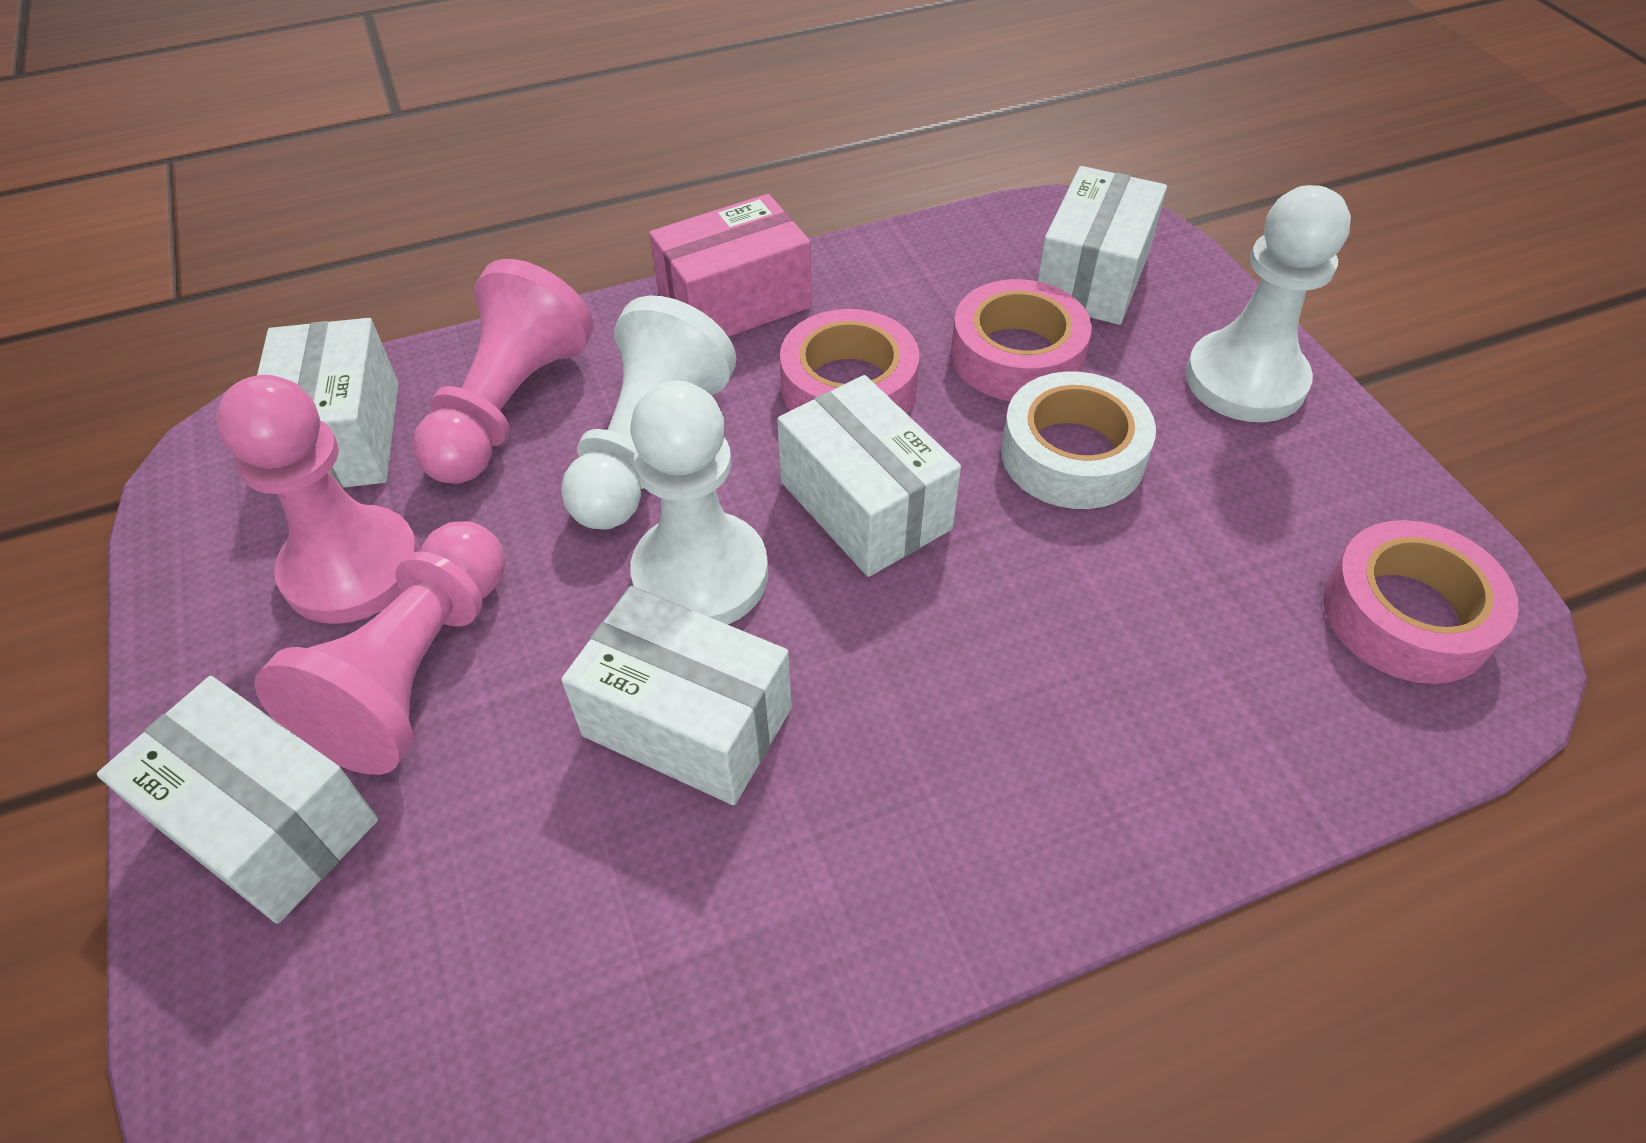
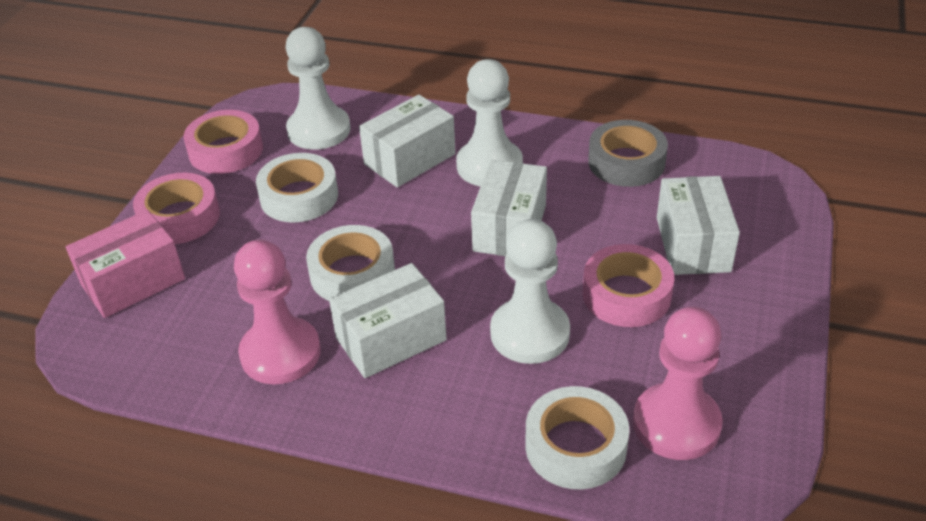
grey tape: 0 -> 1
pink pawn: 3 -> 2
white box: 5 -> 4
white tape: 1 -> 3

